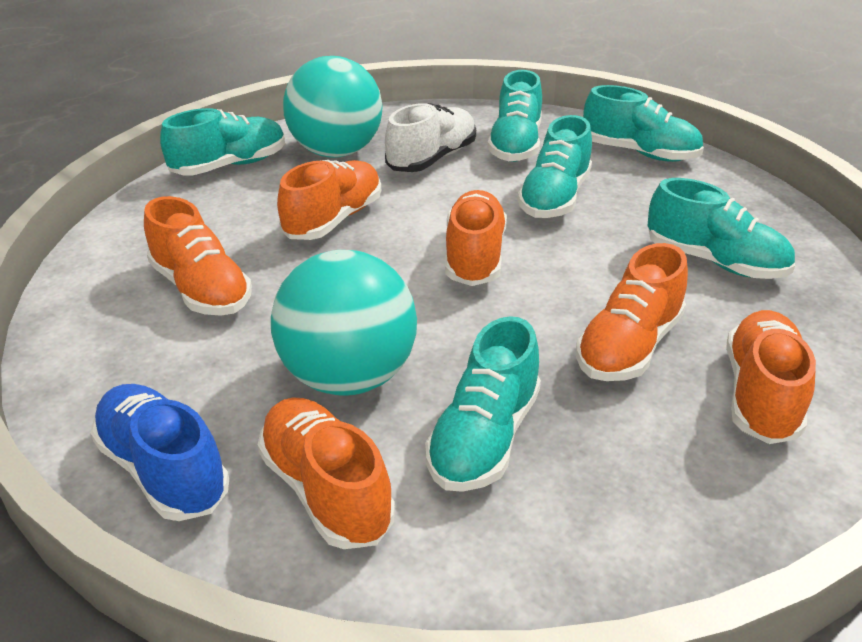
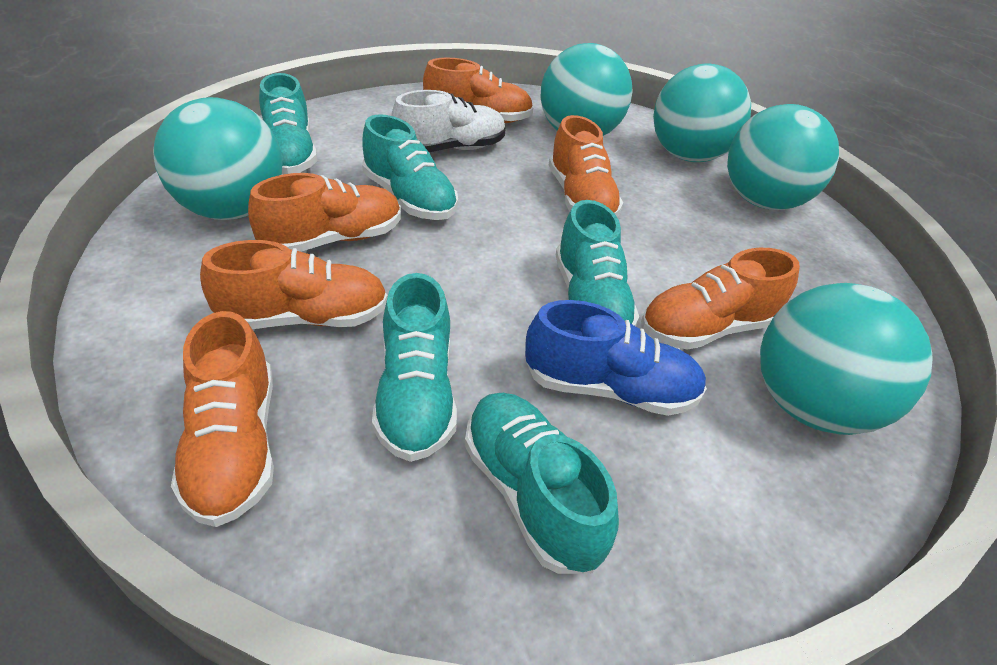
turquoise ball: 2 -> 5
turquoise shoe: 6 -> 5

